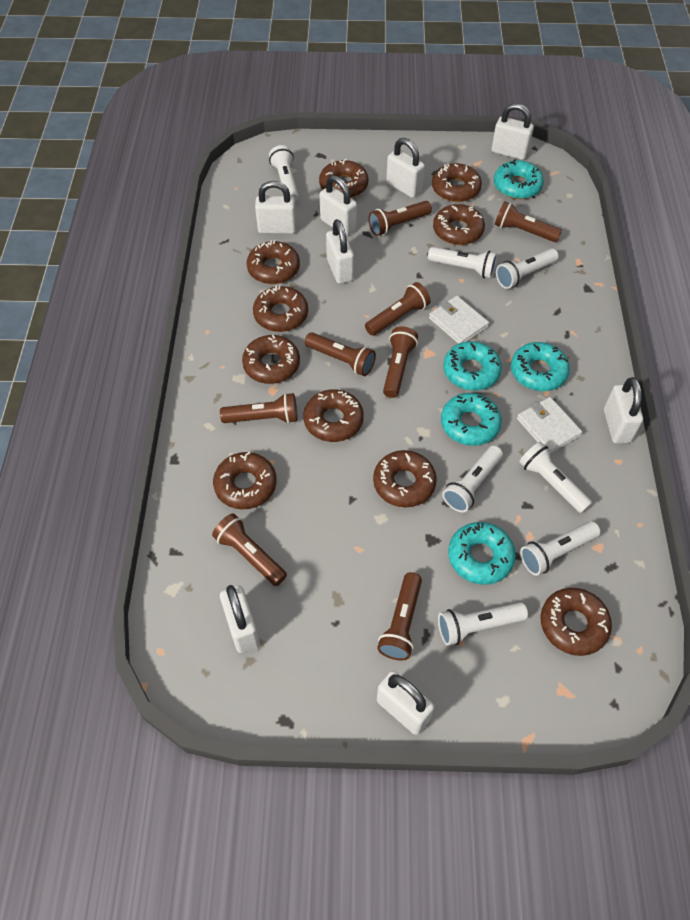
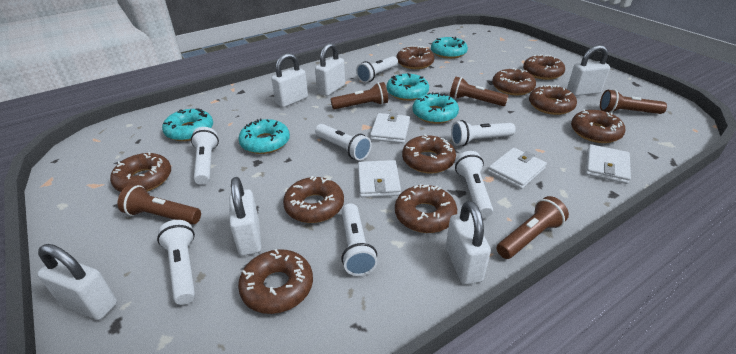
brown flashlight: 8 -> 5
white padlock: 8 -> 6
white wallet: 2 -> 4

